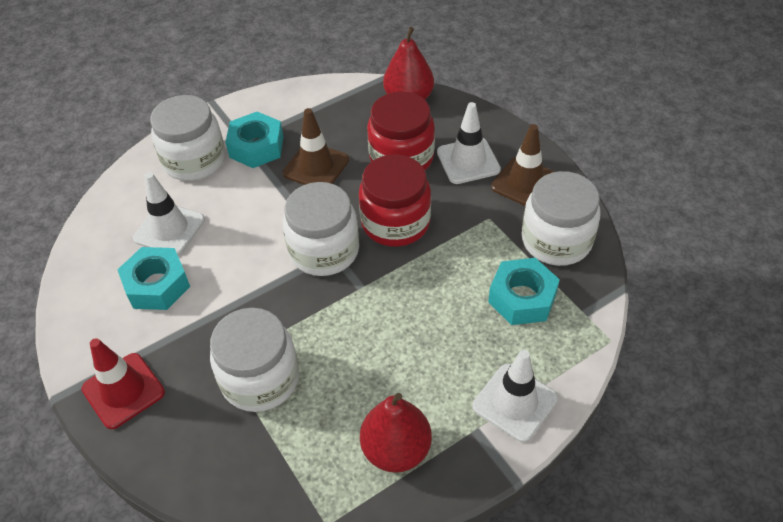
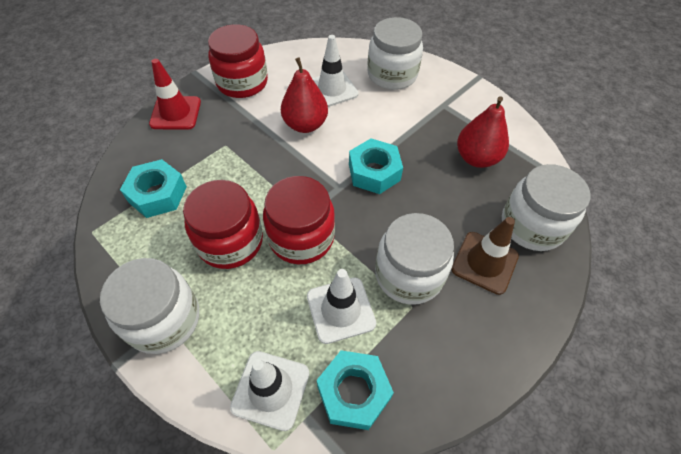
brown traffic cone: 2 -> 1
red jar: 2 -> 3

